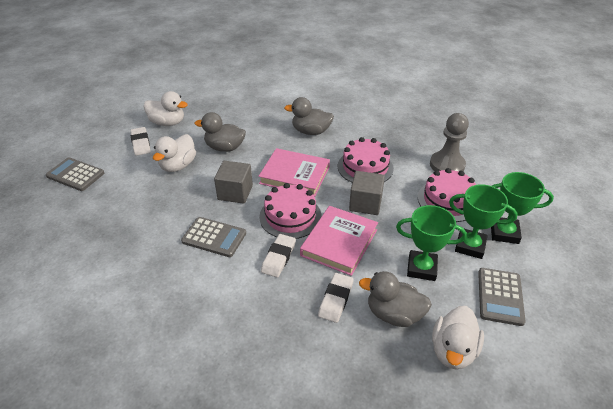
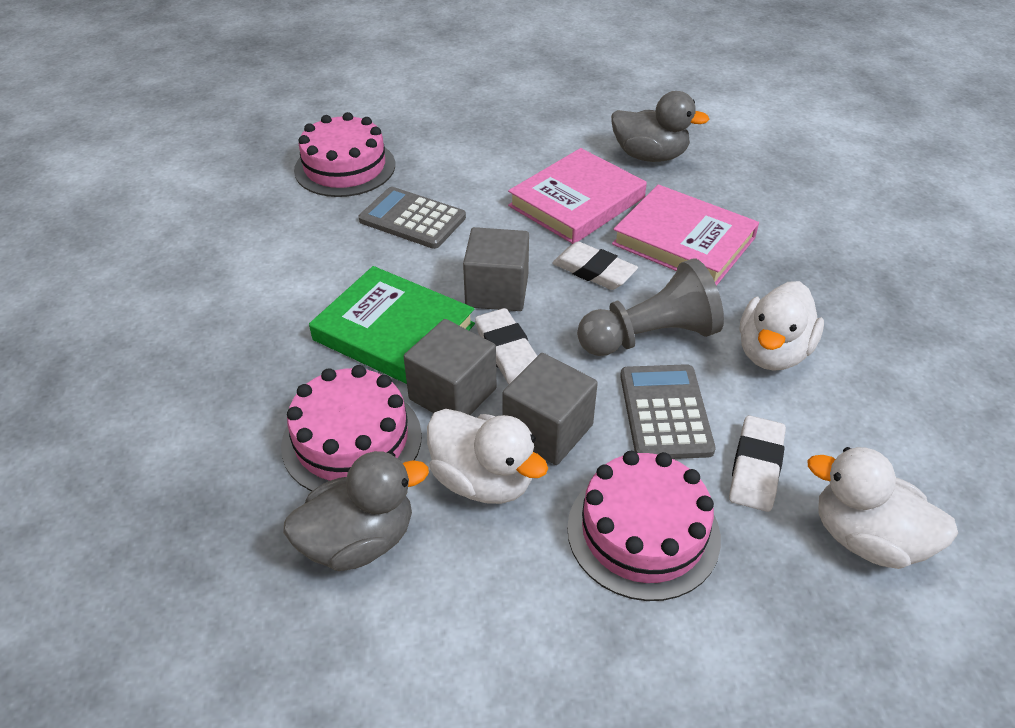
green book: 0 -> 1
green trophy: 3 -> 0
grey calculator: 3 -> 2
grey cube: 2 -> 3
grey duck: 3 -> 2

